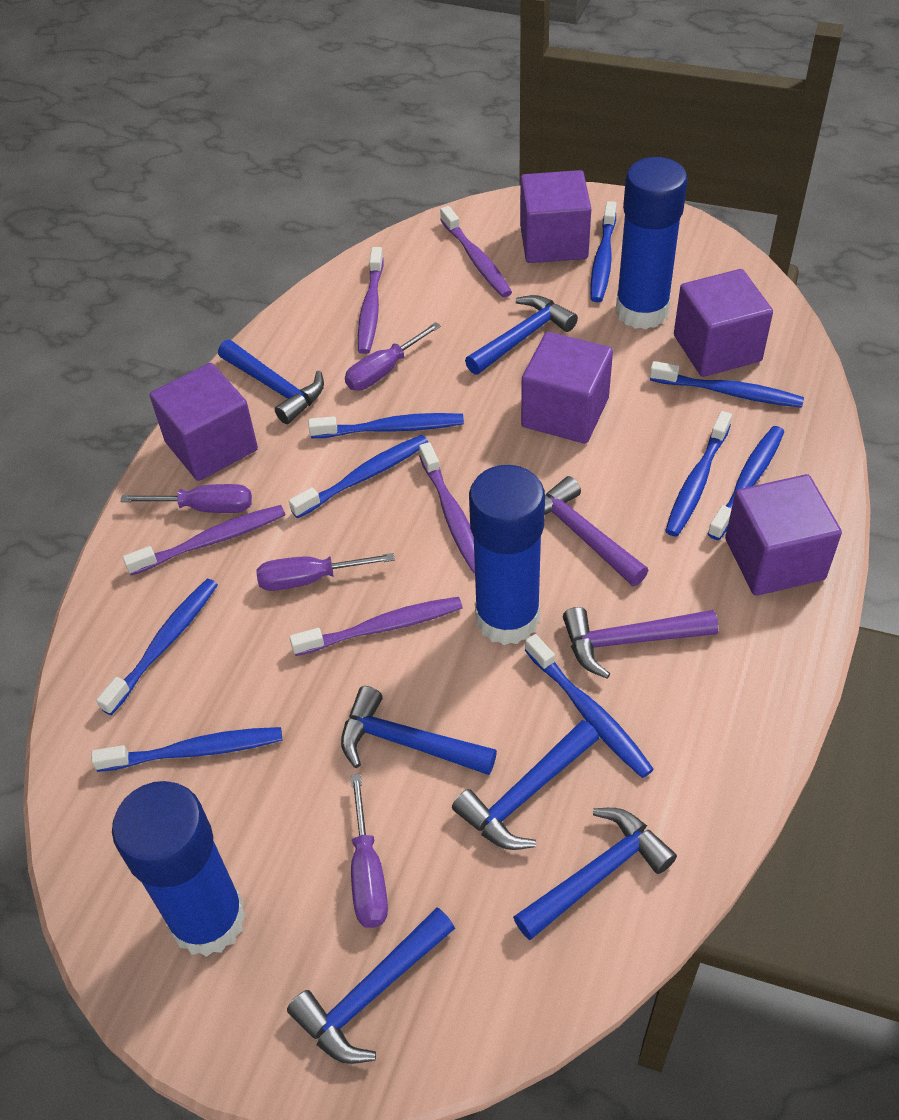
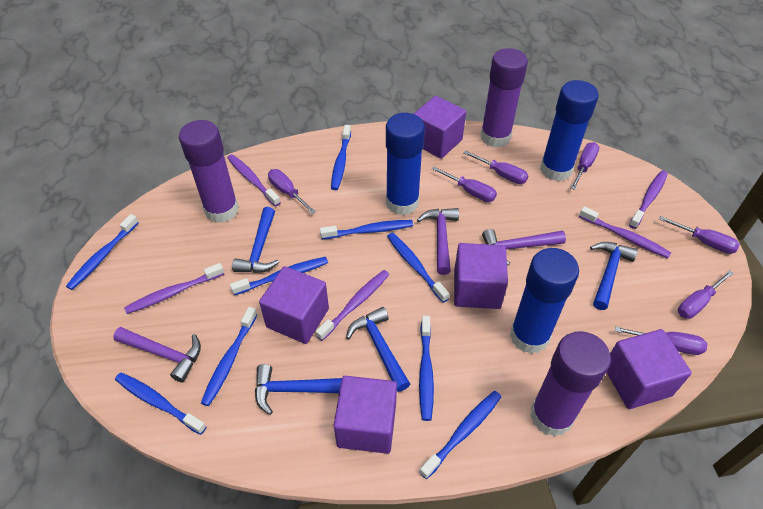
blue hammer: 6 -> 4
purple glue stick: 0 -> 3
purple hammer: 2 -> 3
purple screwdriver: 4 -> 7

